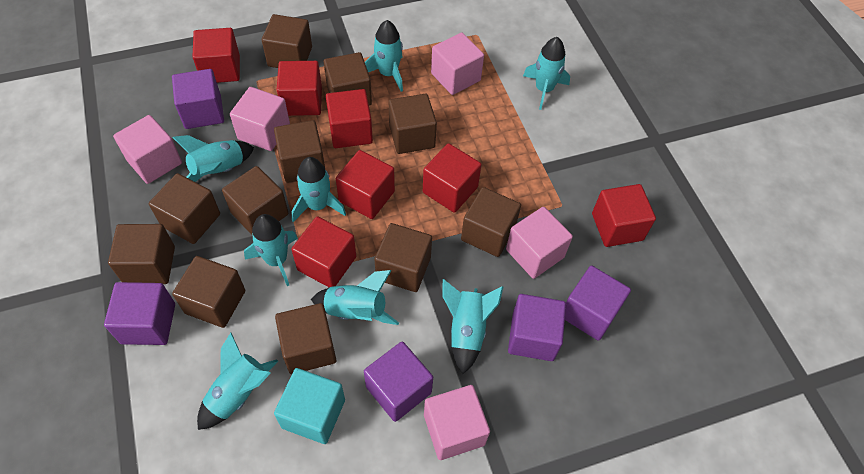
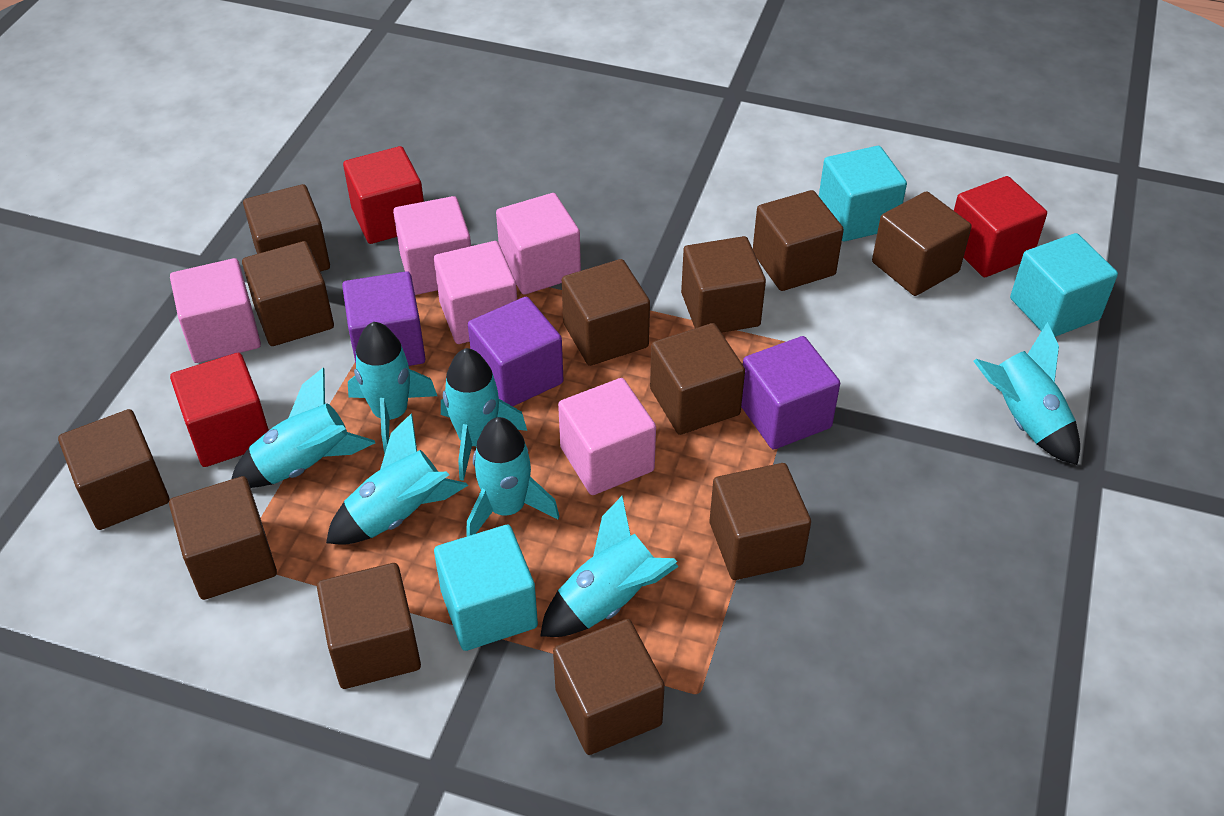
brown cube: 11 -> 12
purple cube: 5 -> 3
red cube: 7 -> 3
turquoise cube: 1 -> 3
turquoise rocket: 8 -> 7

